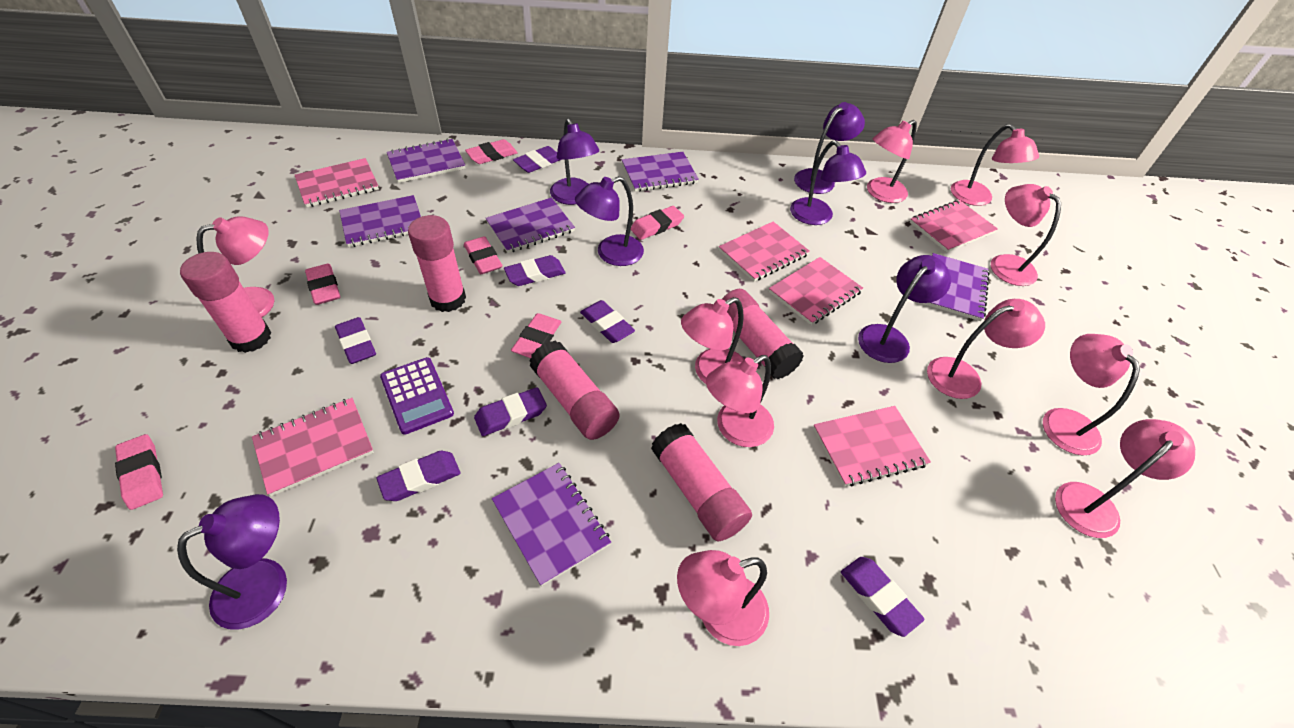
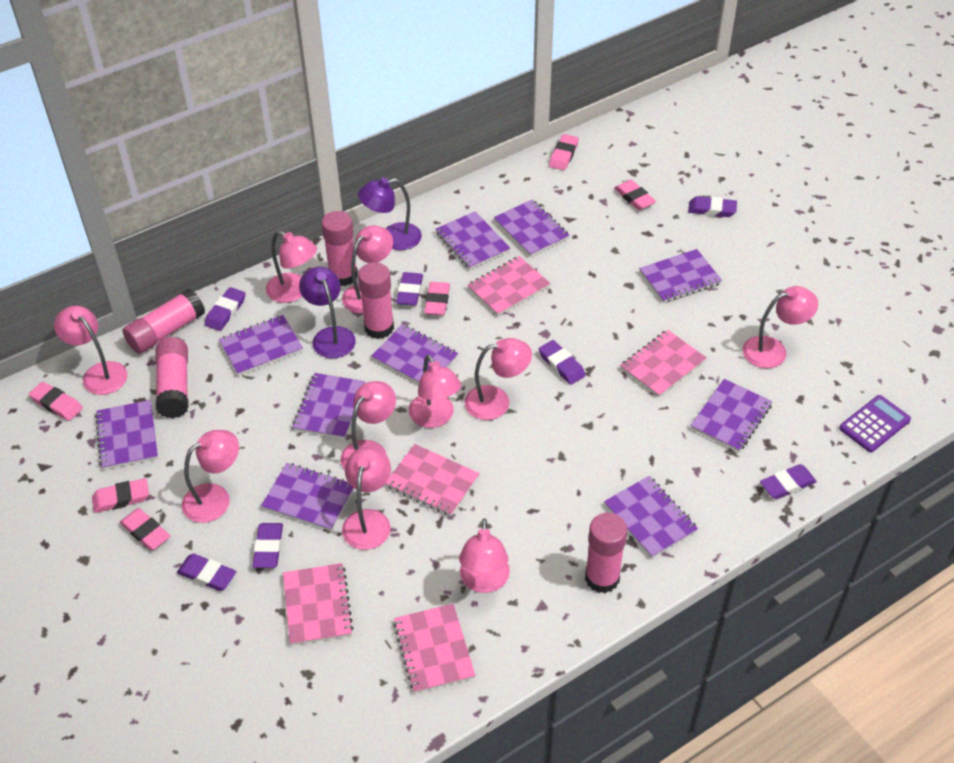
pink notebook: 6 -> 5
purple lamp: 6 -> 2
purple notebook: 6 -> 10

